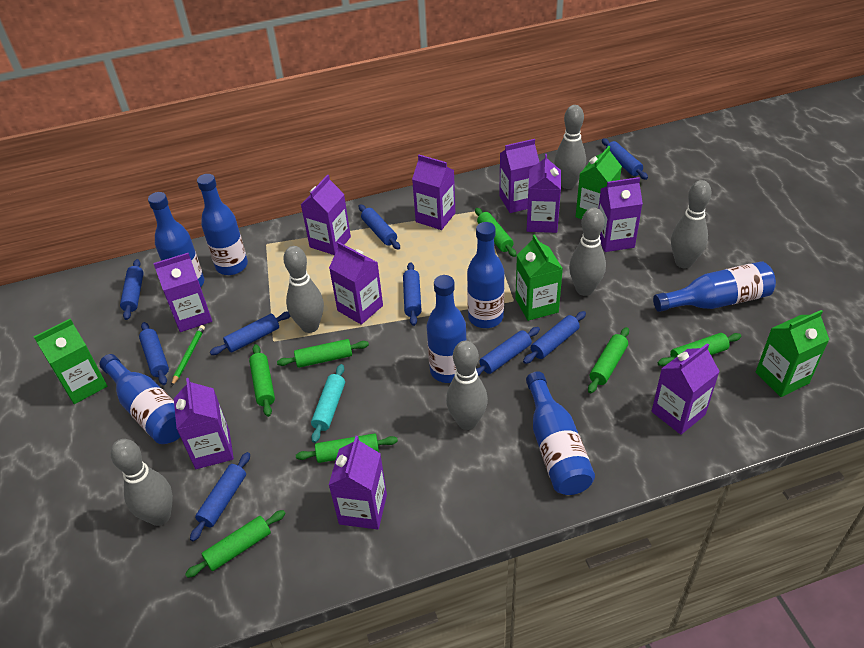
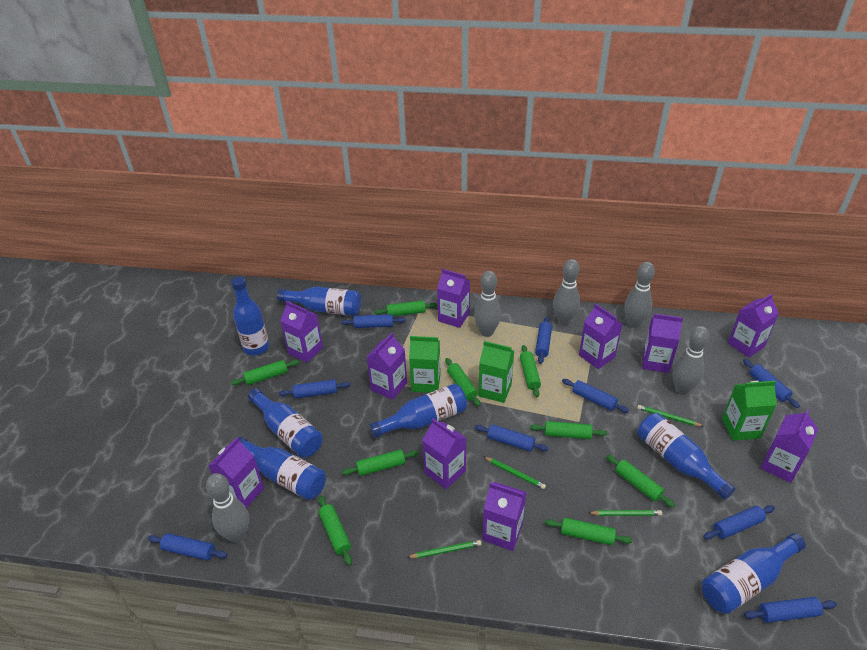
green carton: 4 -> 3
green pencil: 1 -> 4
green rolling pin: 7 -> 9
grey bowling pin: 6 -> 5
turquoise rolling pin: 1 -> 0

